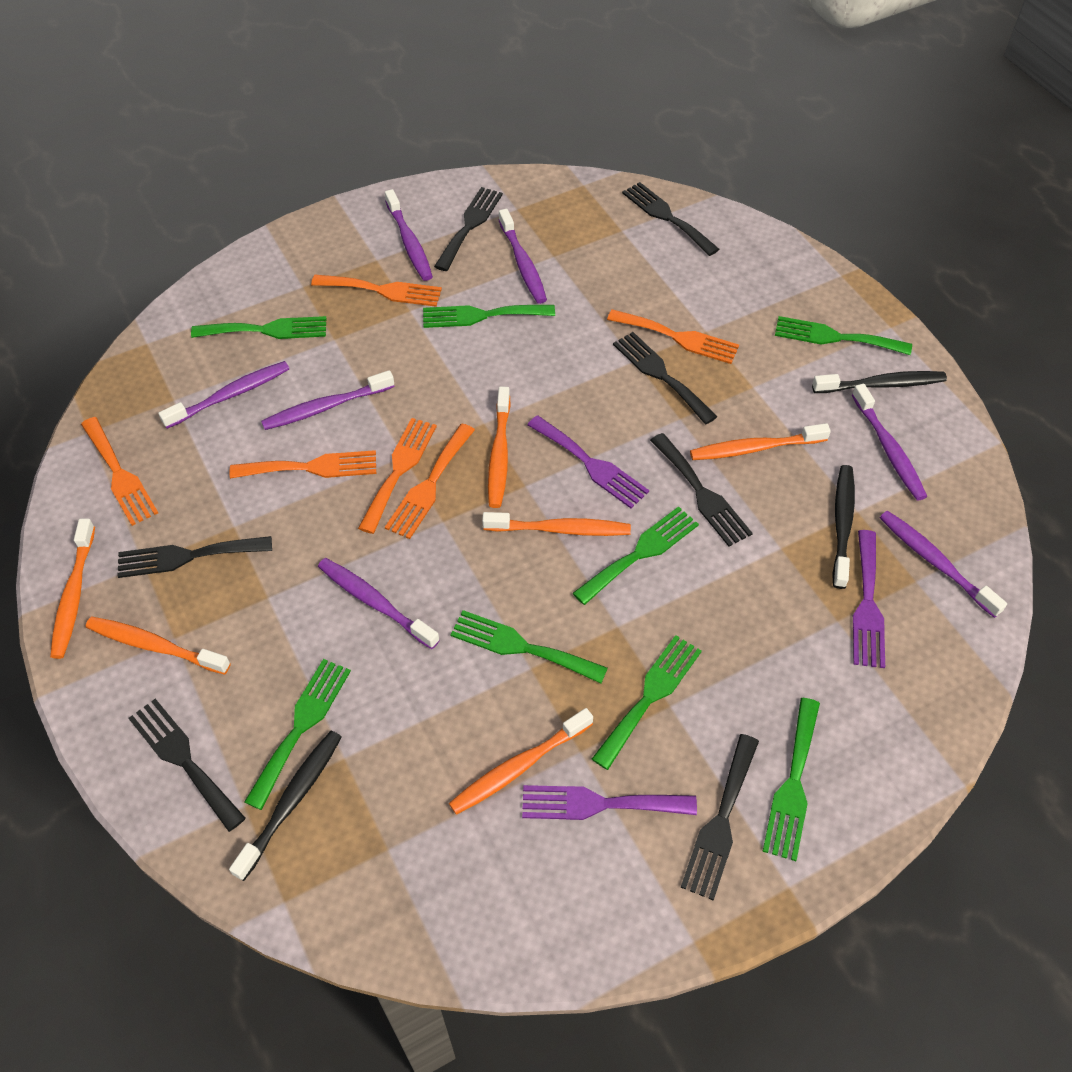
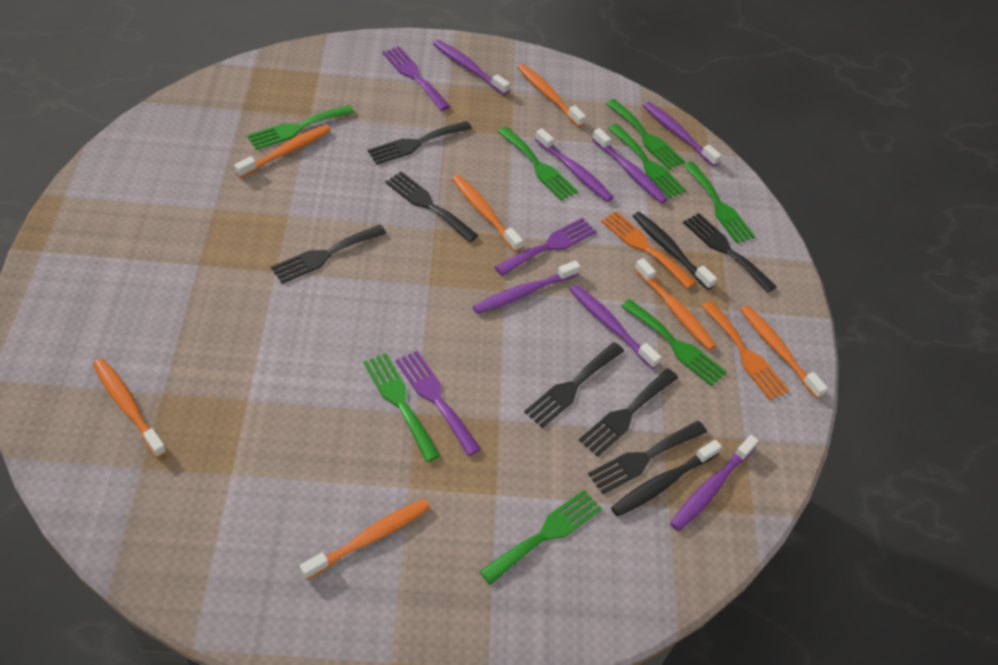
black toothbrush: 3 -> 2
orange fork: 6 -> 2
orange toothbrush: 6 -> 7

